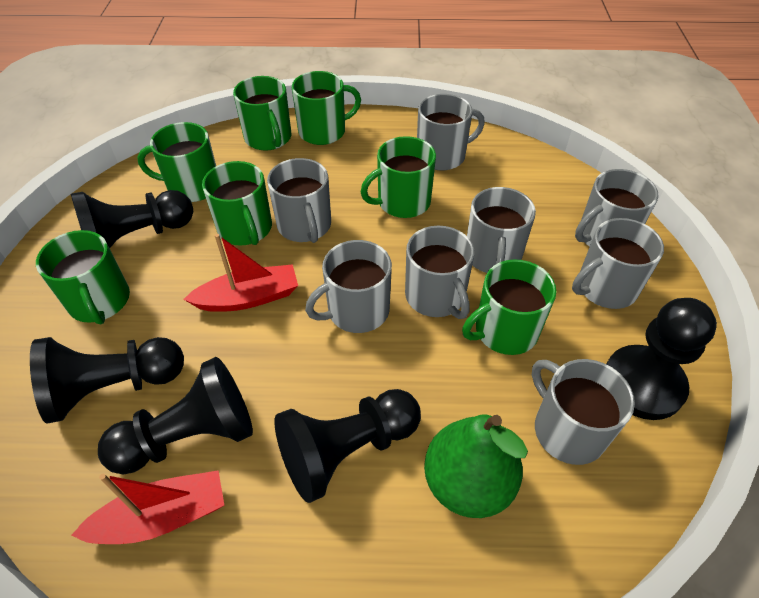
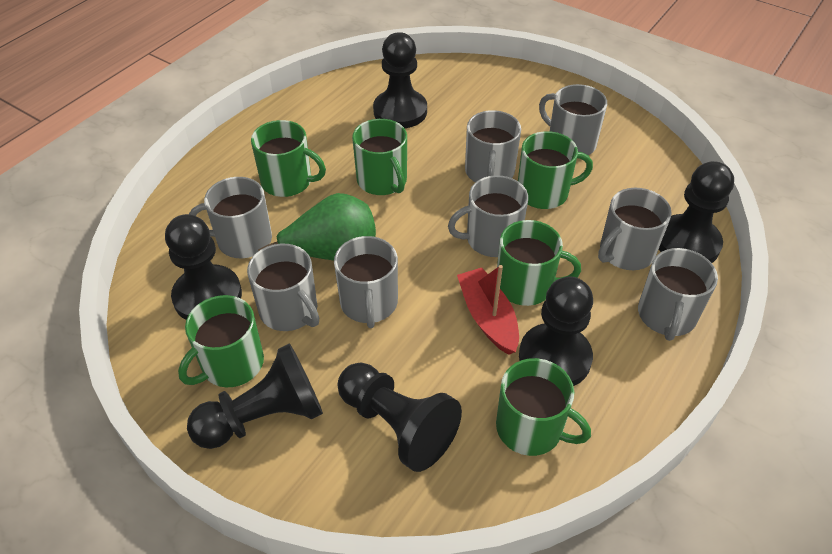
black pawn: 5 -> 6
green mug: 7 -> 6
red boat: 2 -> 1

